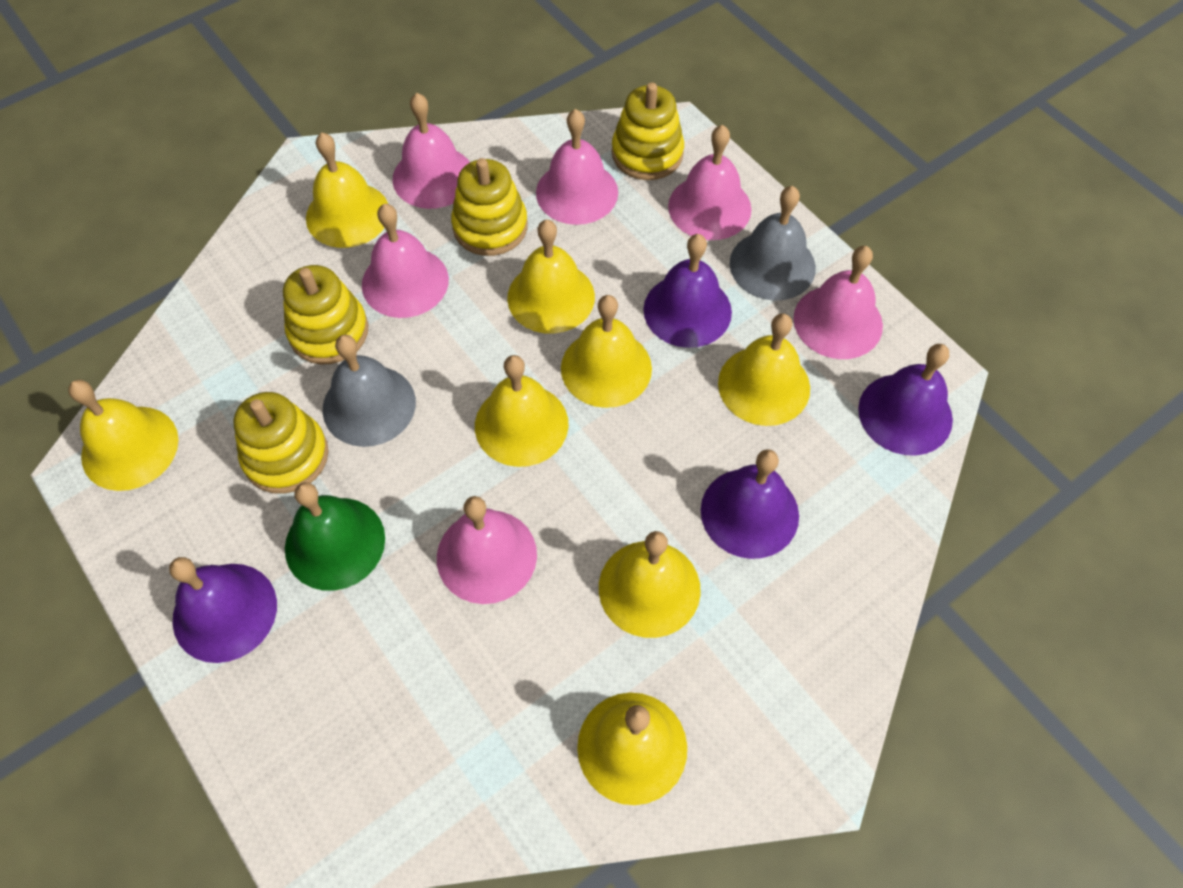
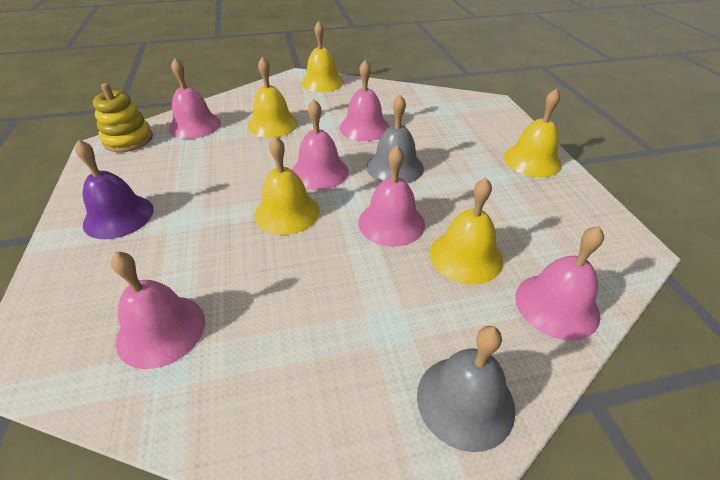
green bell: 1 -> 0
purple bell: 4 -> 1
yellow bell: 8 -> 5
yellow stacking toy: 4 -> 1

